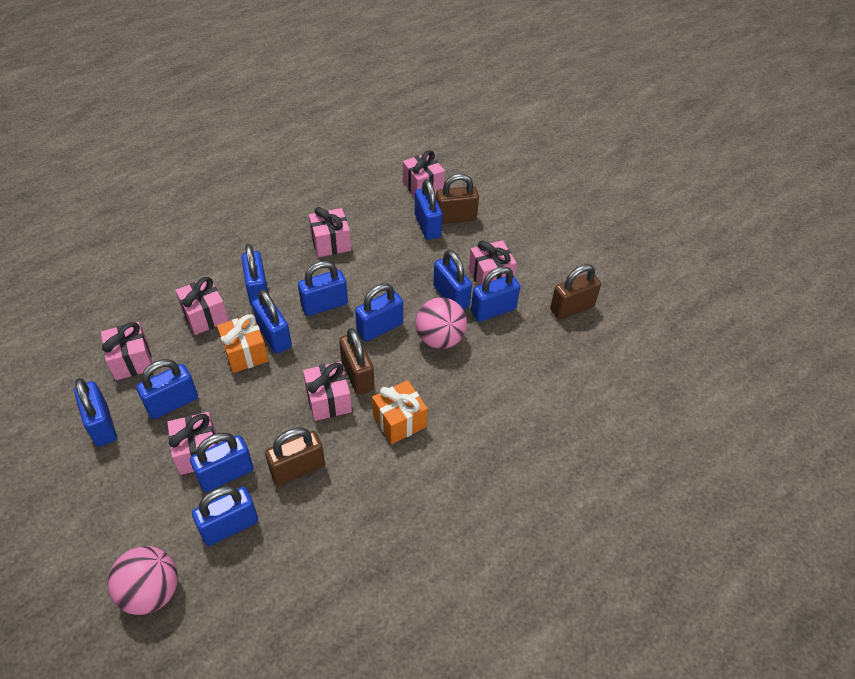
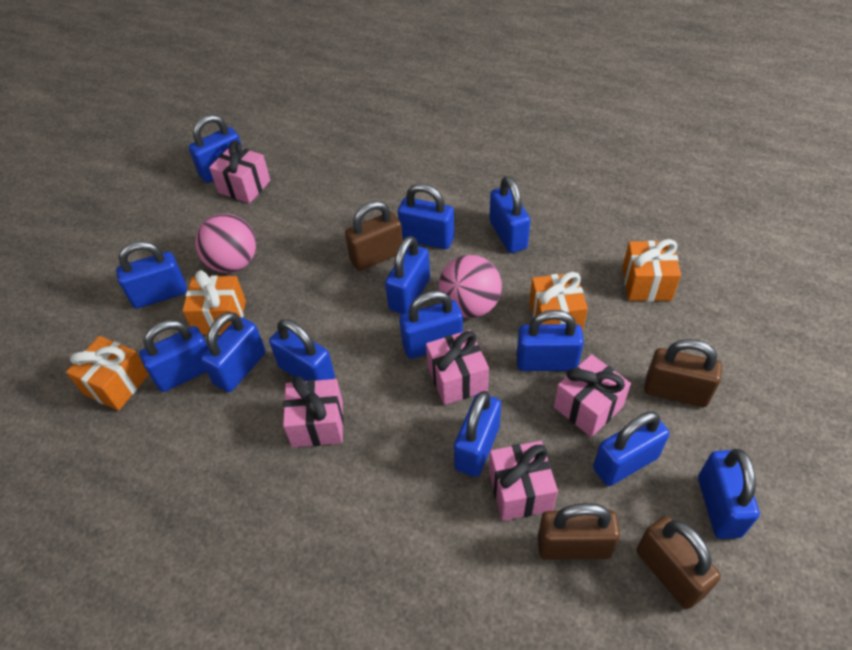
blue padlock: 11 -> 13
orange gift: 2 -> 4
pink gift: 7 -> 5

